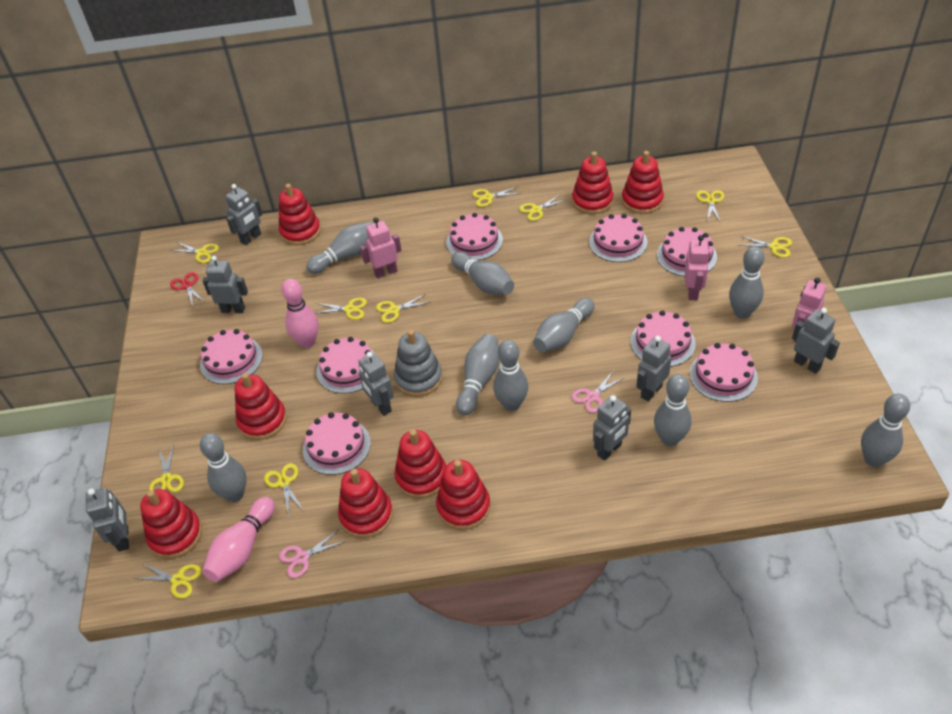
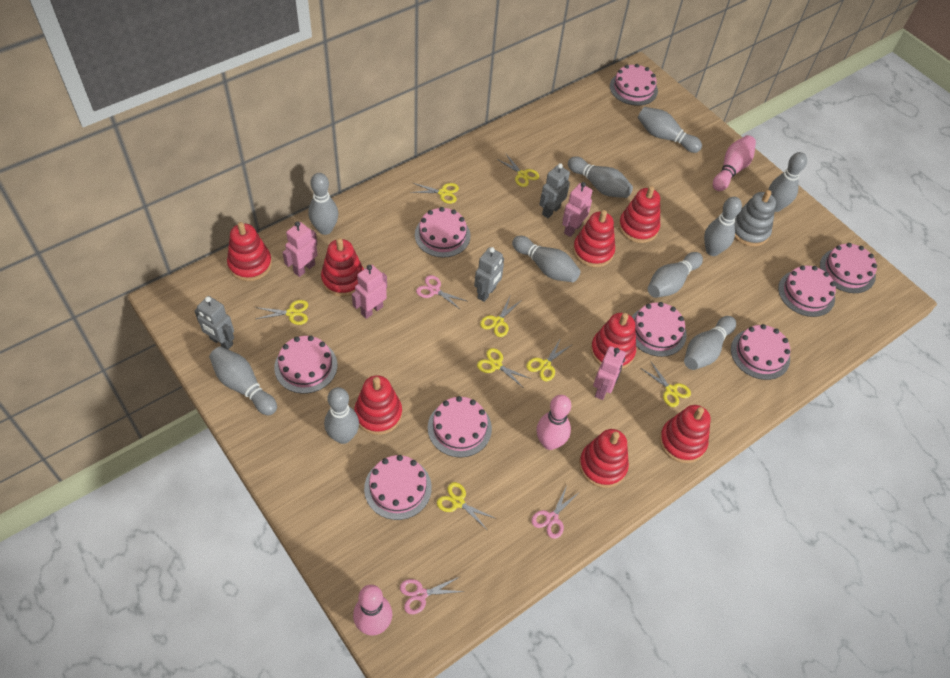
grey bowling pin: 9 -> 10
grey robot: 7 -> 3
pink bowling pin: 2 -> 3
pink cake: 8 -> 9
pink robot: 3 -> 4
pink scissors: 2 -> 3
red scissors: 1 -> 0
yellow scissors: 10 -> 8

